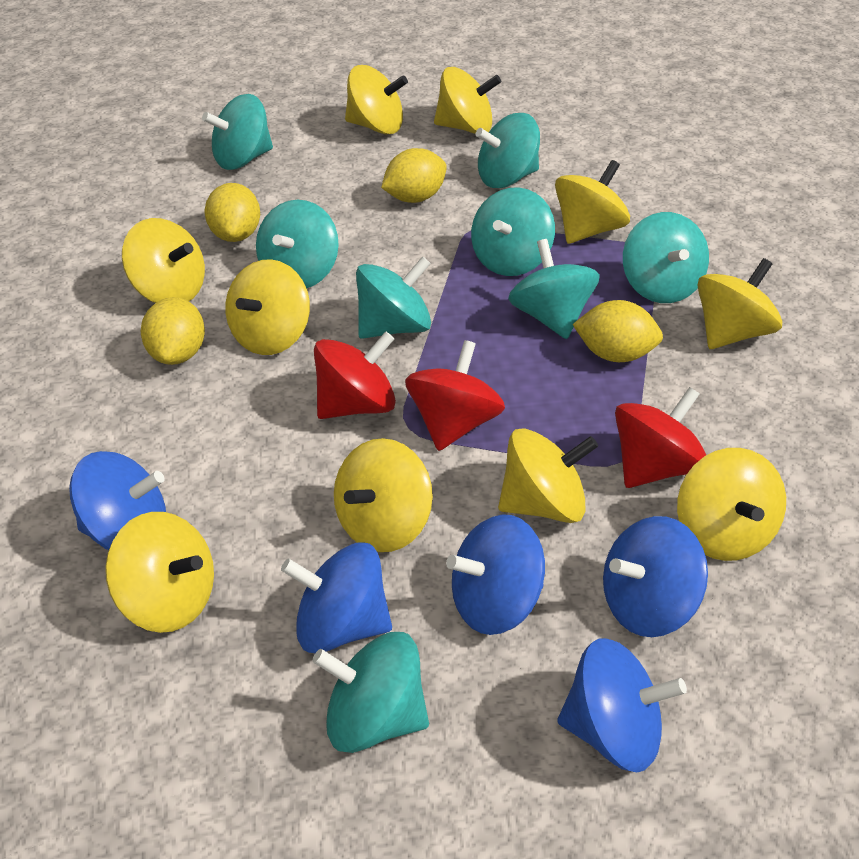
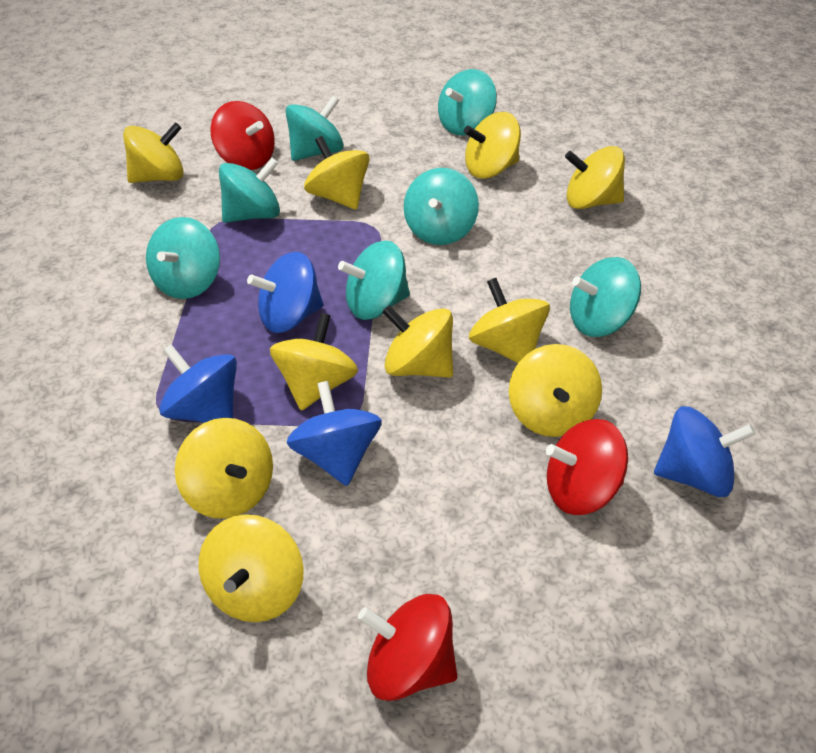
blue spinning top: 5 -> 4
turquoise spinning top: 8 -> 7
yellow lemon: 4 -> 0

